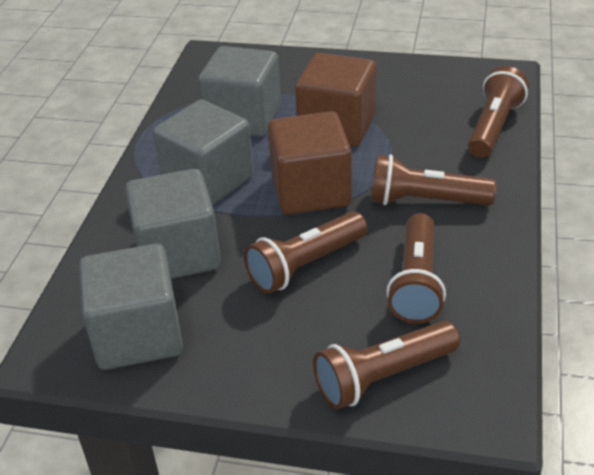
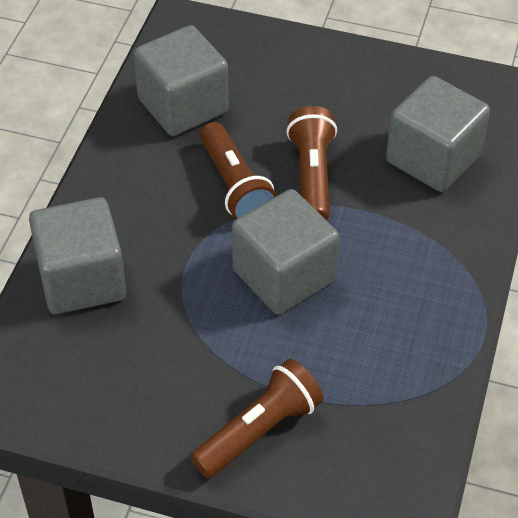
brown cube: 2 -> 0
brown flashlight: 5 -> 3

